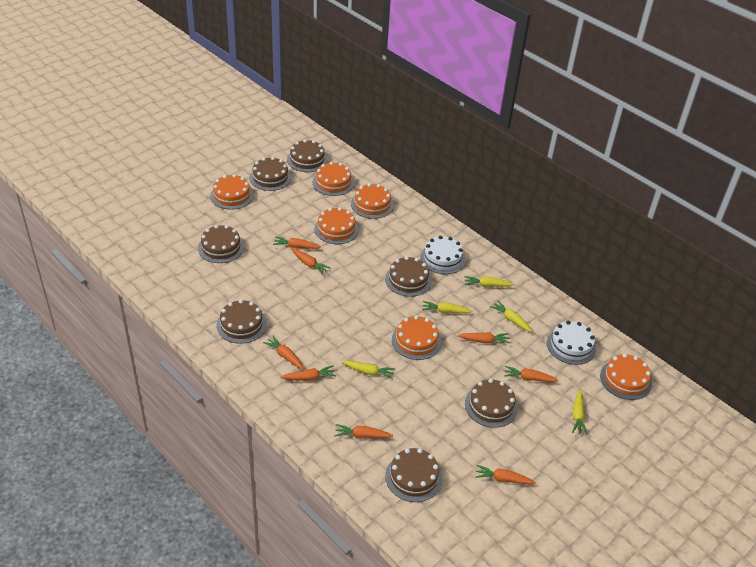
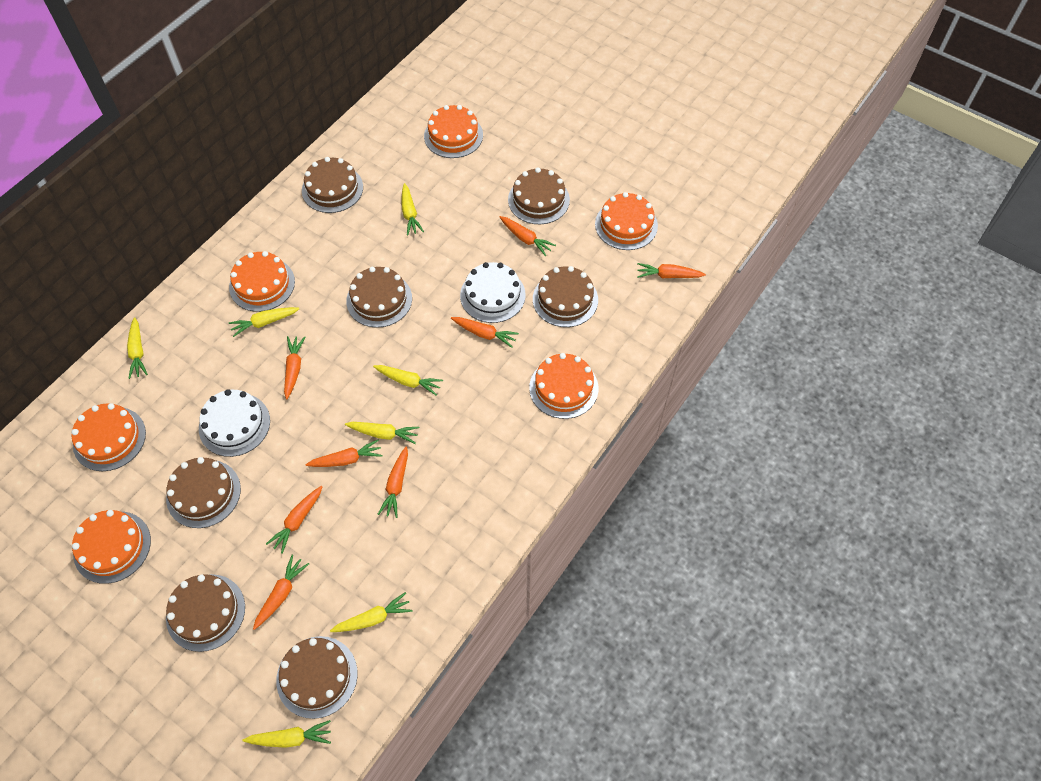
yellow carrot: 5 -> 7

